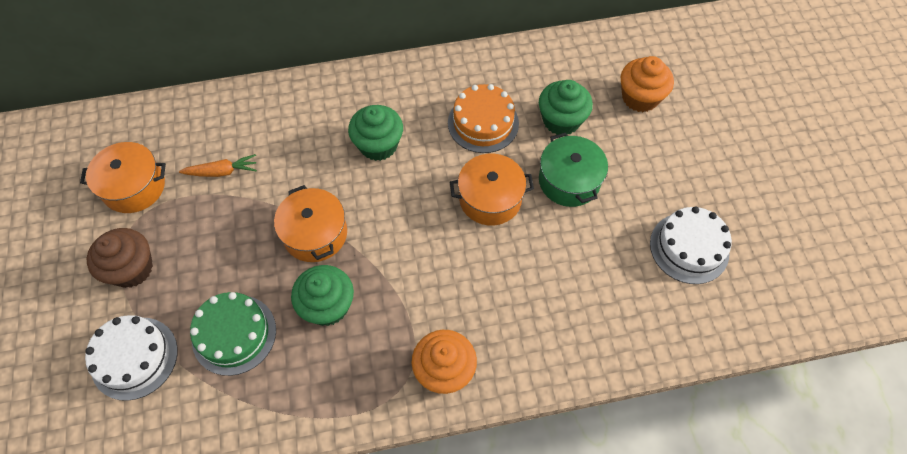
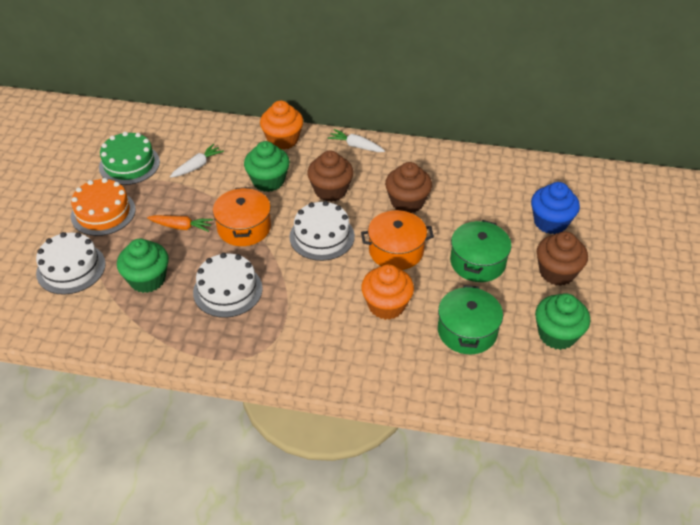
blue cupcake: 0 -> 1
brown cupcake: 1 -> 3
green pot: 1 -> 2
orange pot: 3 -> 2
white cake: 2 -> 3
white carrot: 0 -> 2

